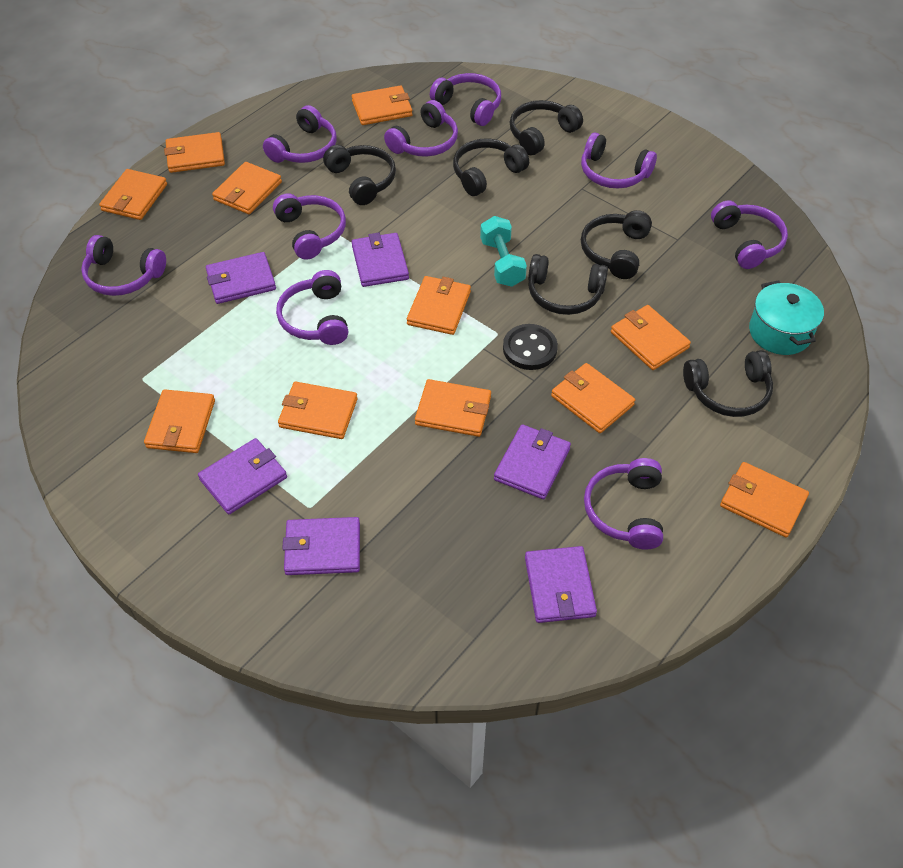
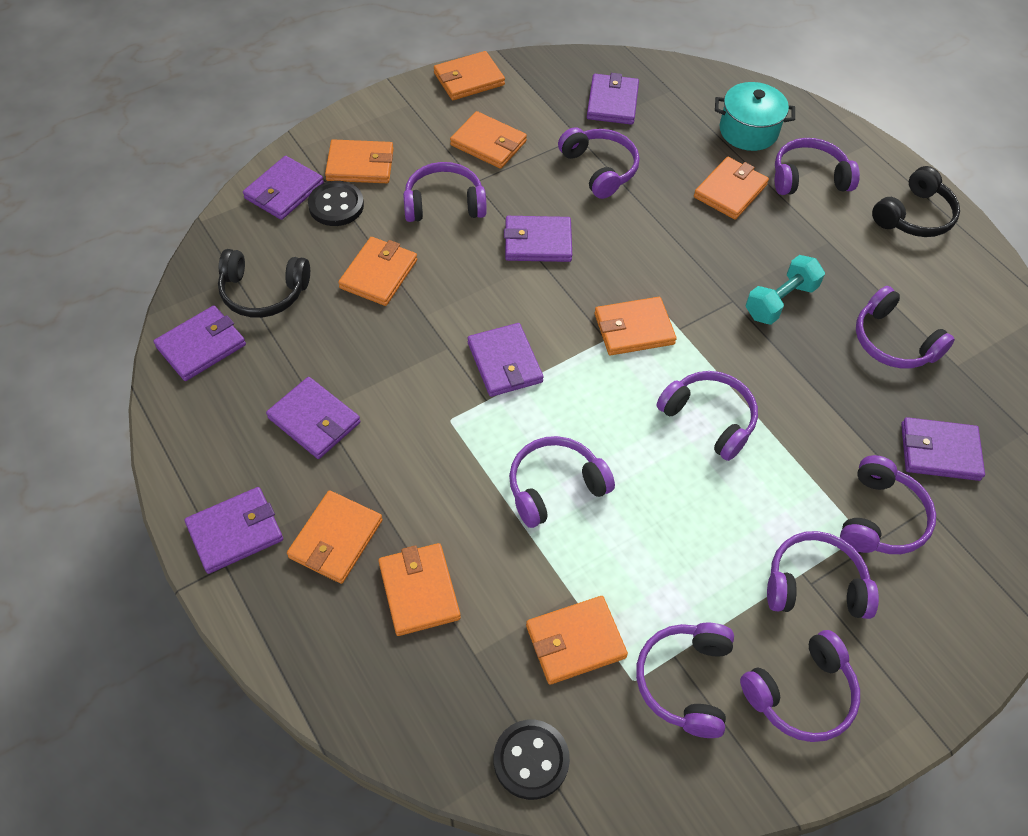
black button: 1 -> 2
black headphones: 6 -> 2
orange wallet: 11 -> 9
purple headphones: 9 -> 10
purple wallet: 6 -> 8

